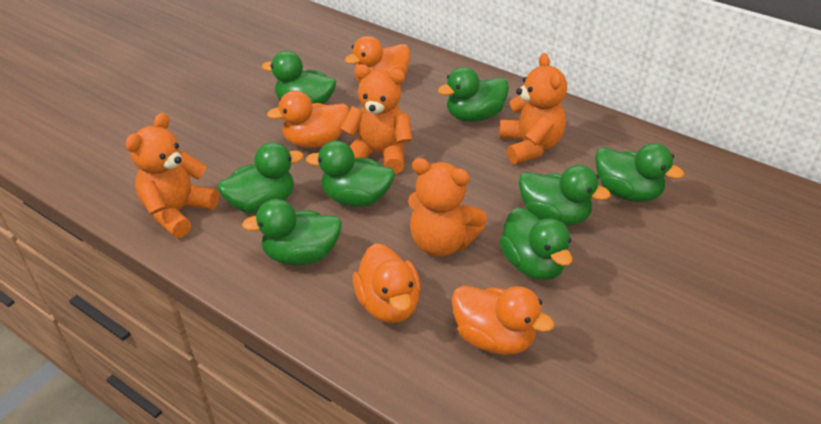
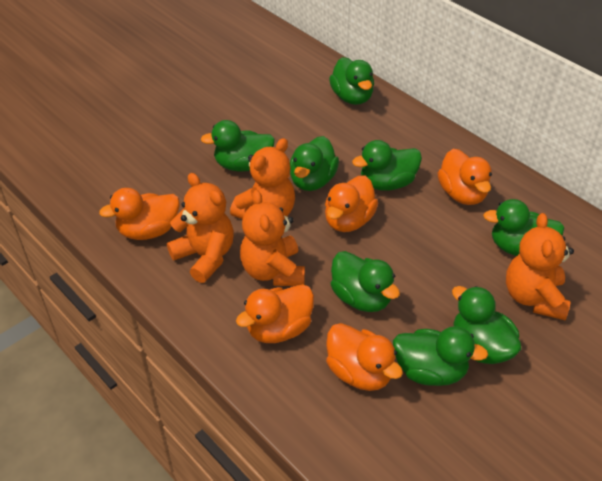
orange duck: 4 -> 5

